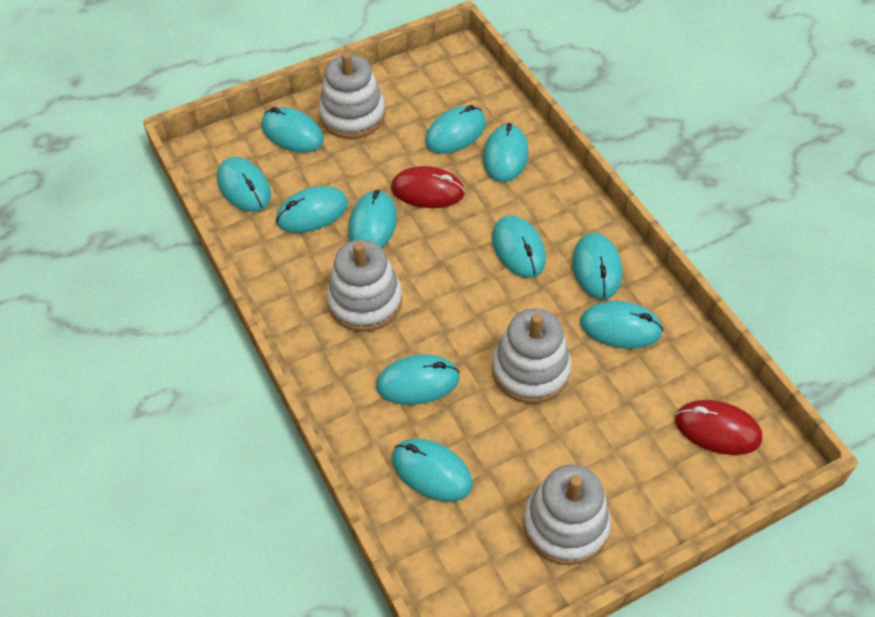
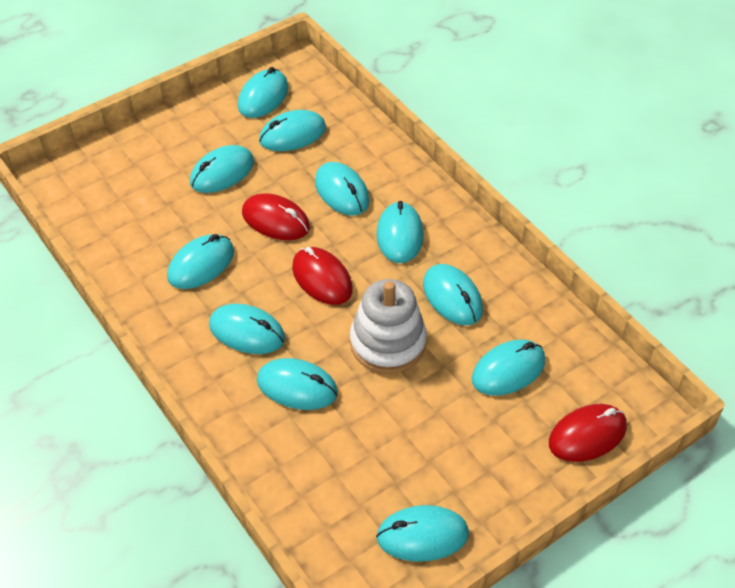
red mouse: 2 -> 3
white stacking toy: 4 -> 1

